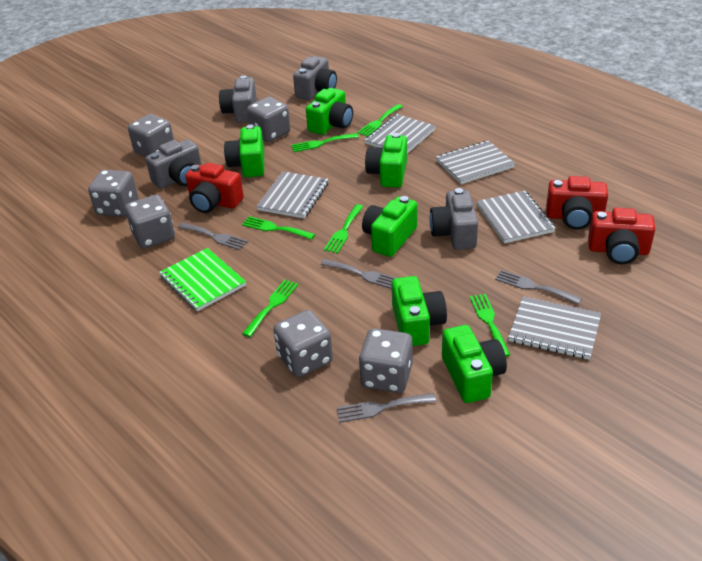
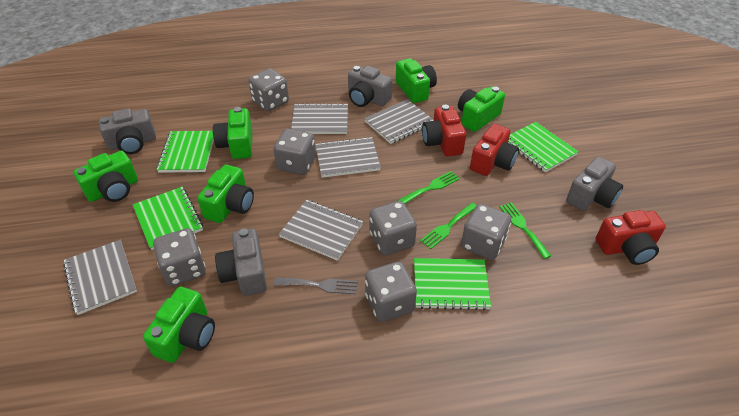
green fork: 6 -> 3
green notebook: 1 -> 4
grey fork: 4 -> 1

